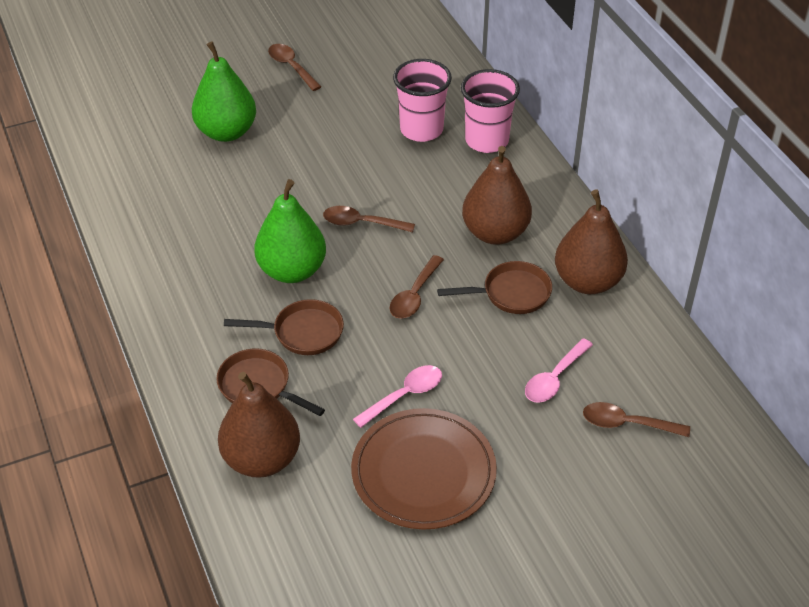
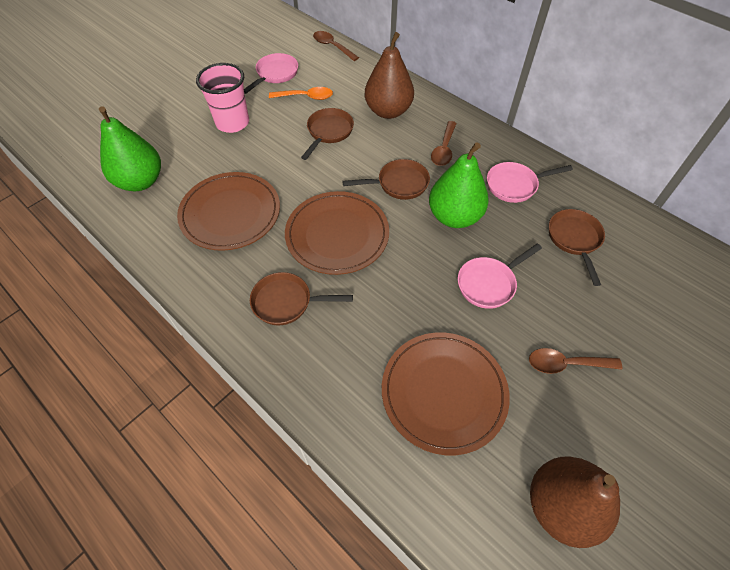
brown pan: 3 -> 4
brown pear: 3 -> 2
brown plate: 1 -> 3
brown spoon: 4 -> 3
orange spoon: 0 -> 1
pink cup: 2 -> 1
pink pan: 0 -> 3
pink spoon: 2 -> 0

